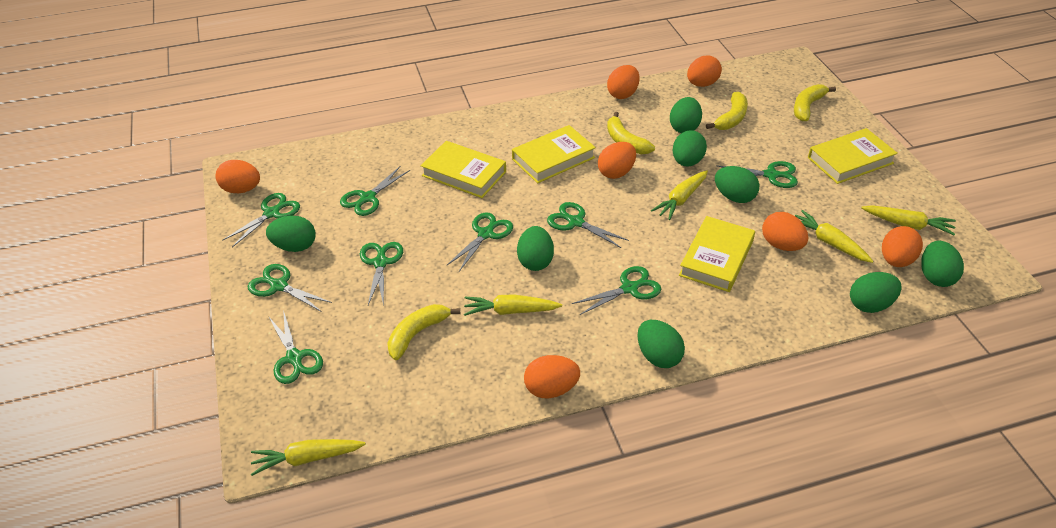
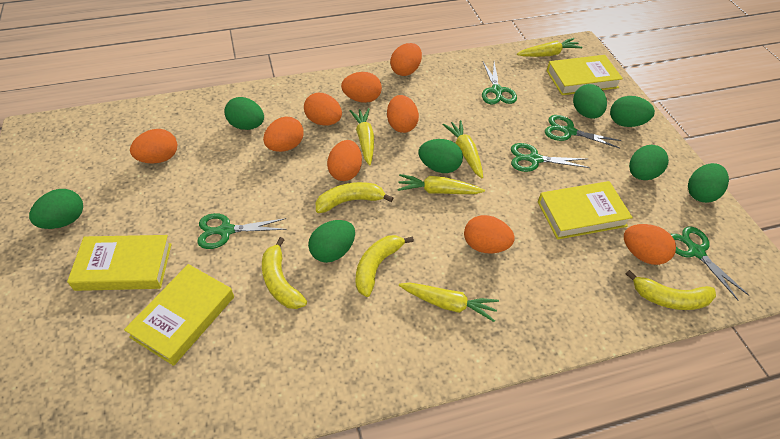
green scissors: 9 -> 5
orange egg: 7 -> 9

